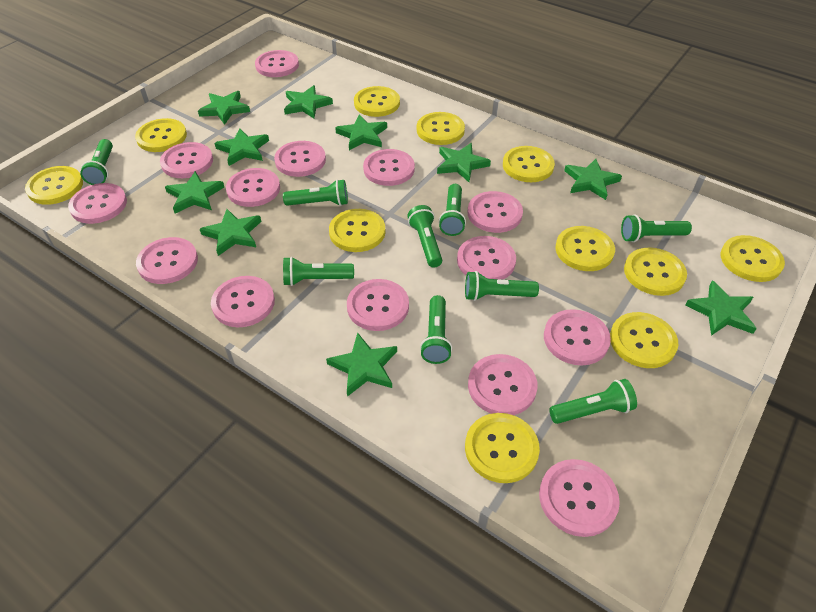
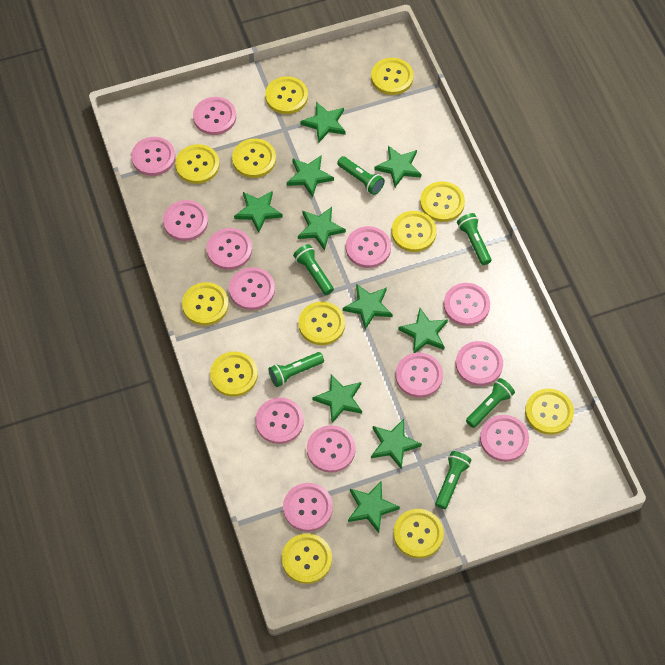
green flashlight: 9 -> 6
pink button: 14 -> 13
yellow button: 11 -> 12

